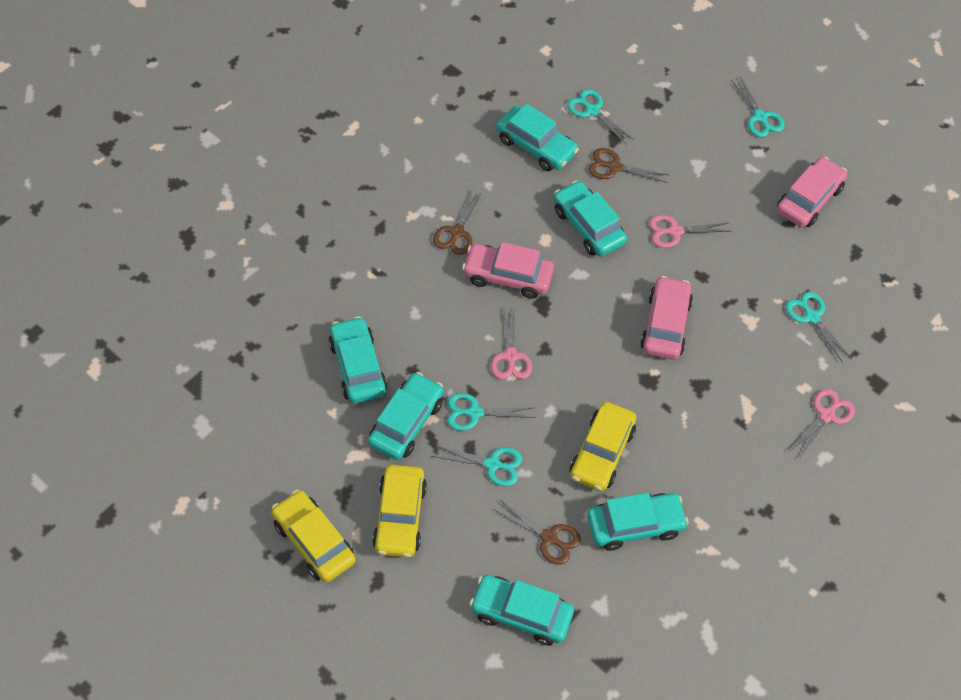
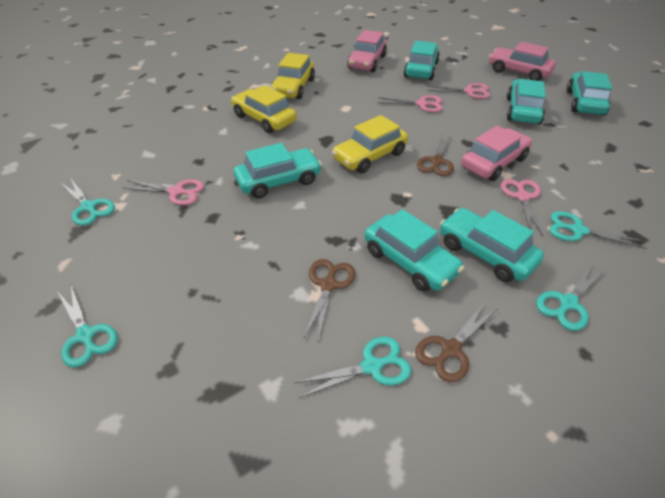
pink scissors: 3 -> 4

